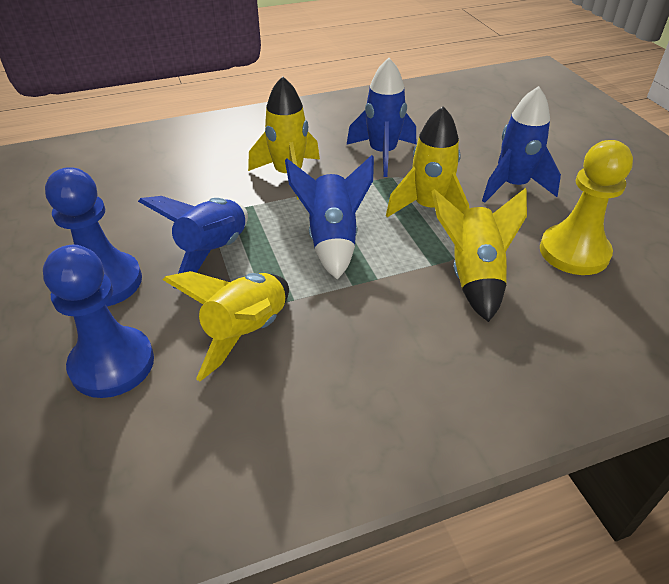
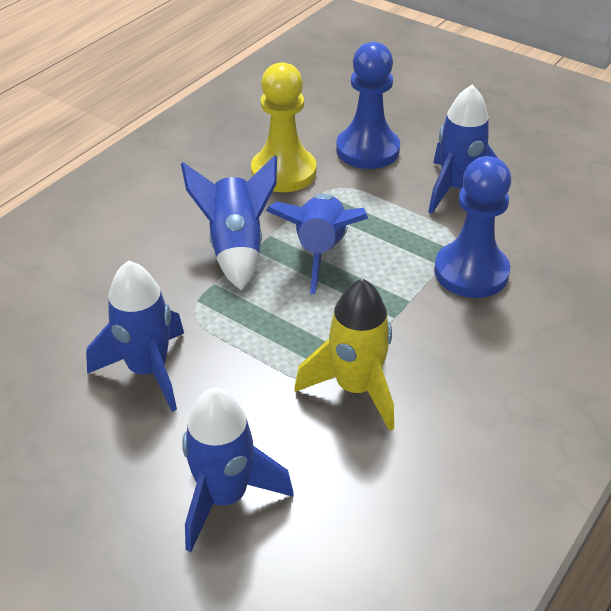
blue rocket: 4 -> 5
yellow rocket: 4 -> 1

